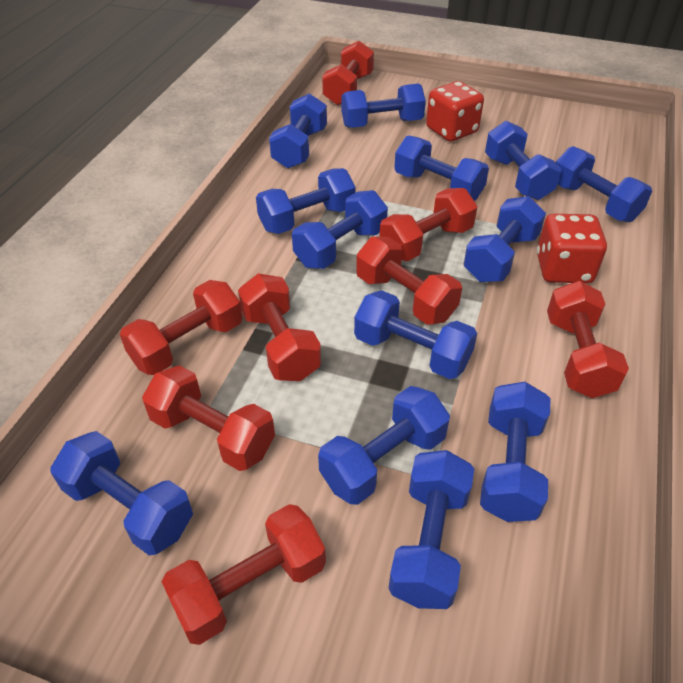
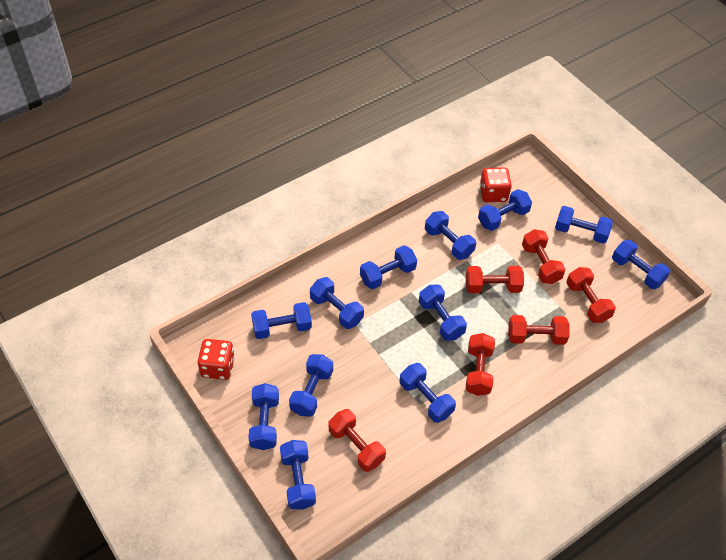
blue dumbbell: 13 -> 12
red dumbbell: 8 -> 6

